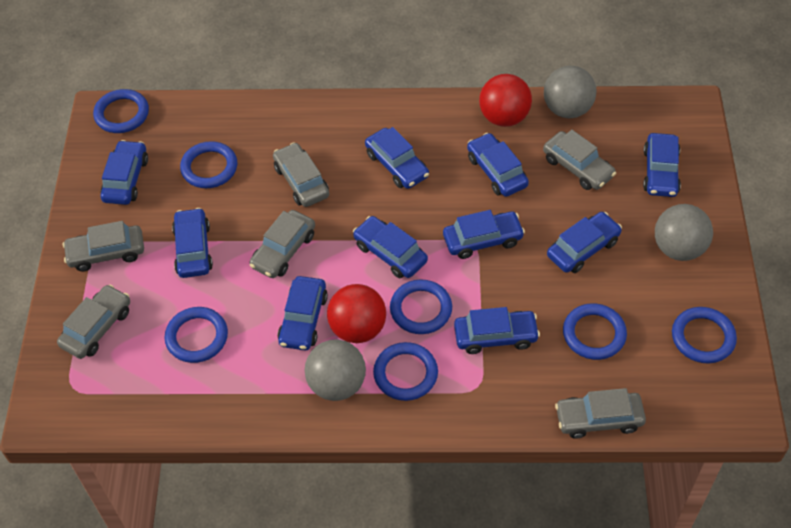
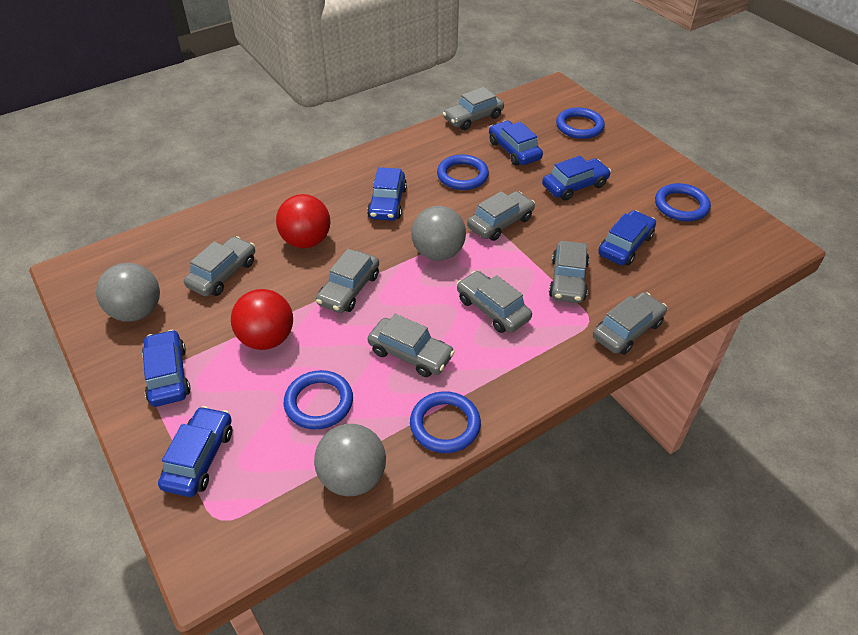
blue car: 10 -> 6
blue ring: 7 -> 5
grey car: 6 -> 8

